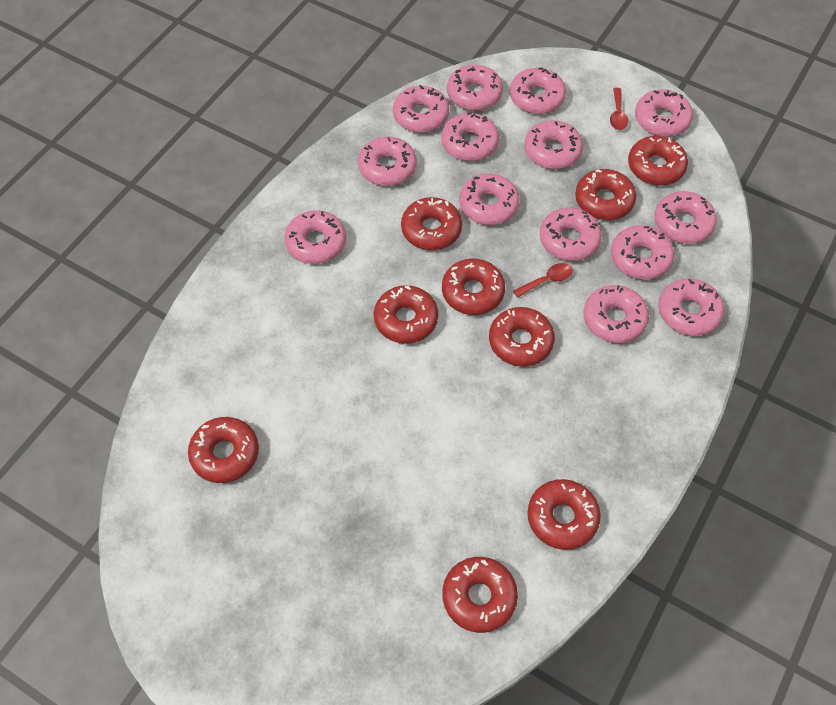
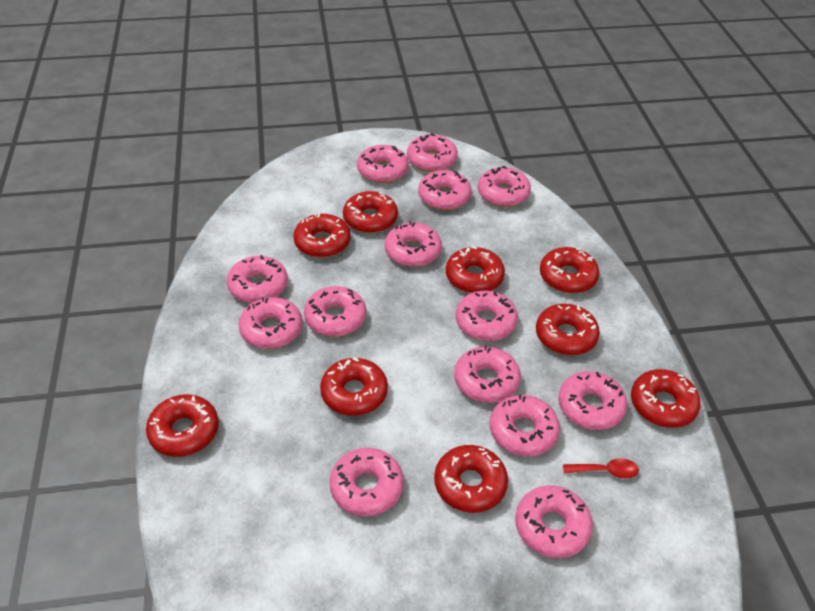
red spoon: 2 -> 1

